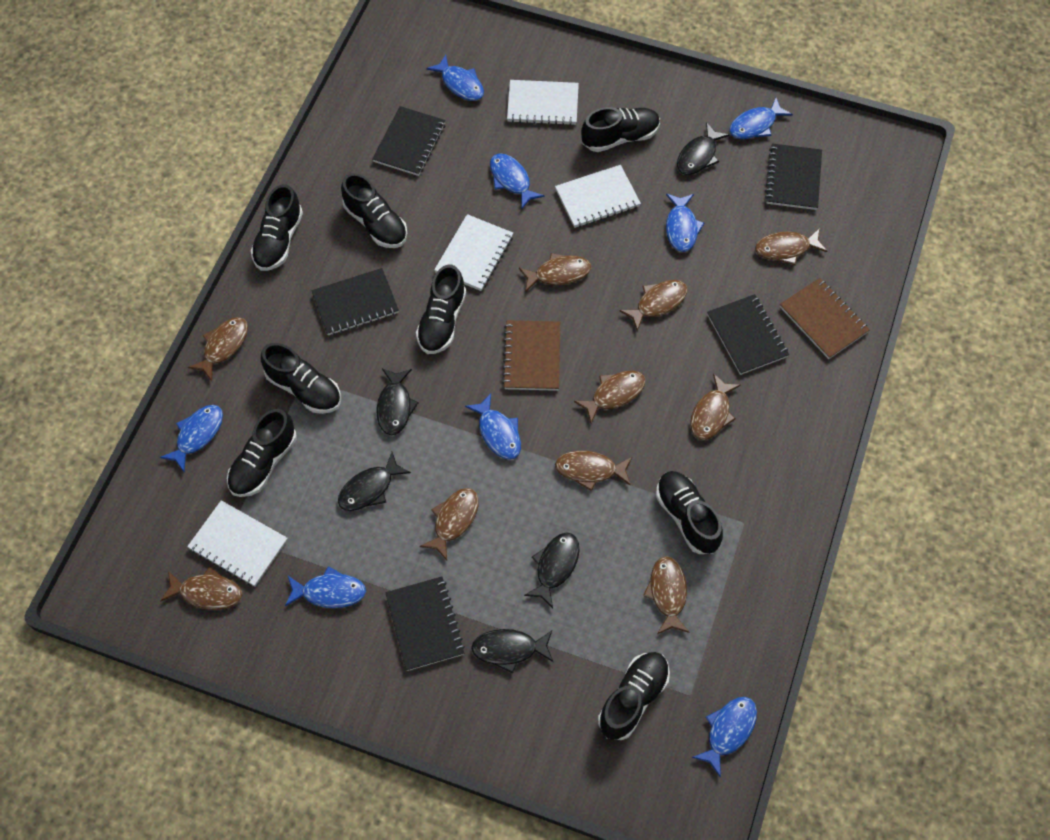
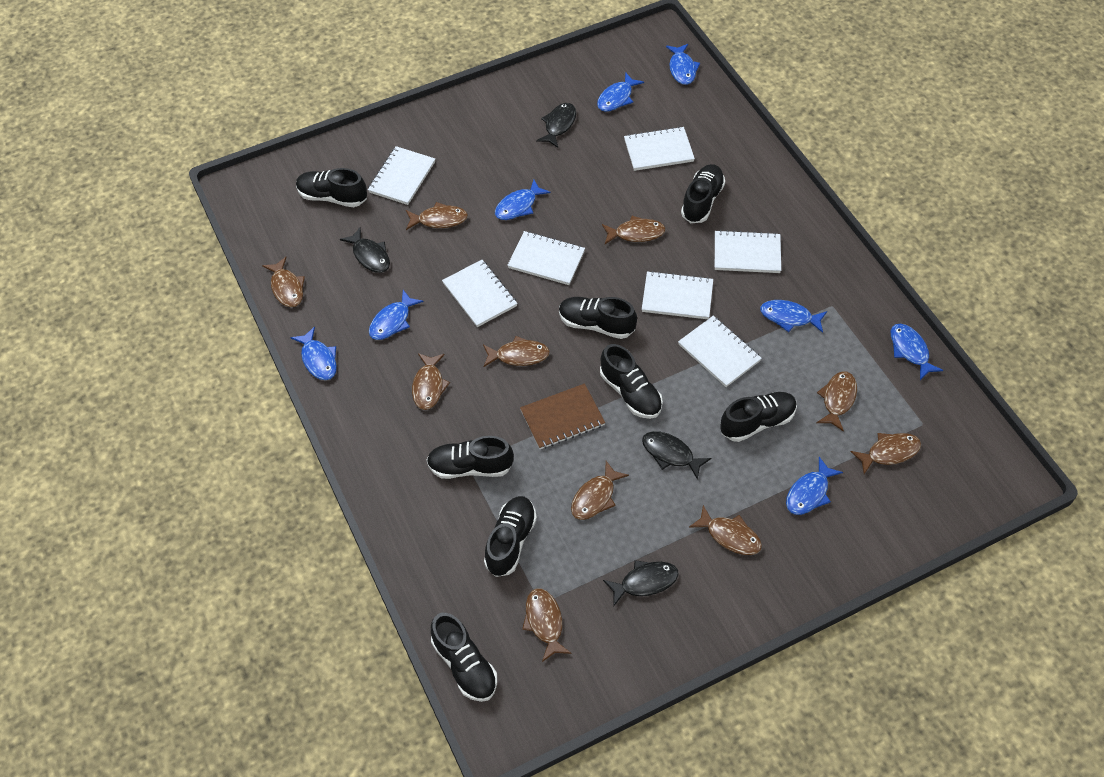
black fish: 5 -> 4
black notebook: 5 -> 0
brown notebook: 2 -> 1
white notebook: 4 -> 7

